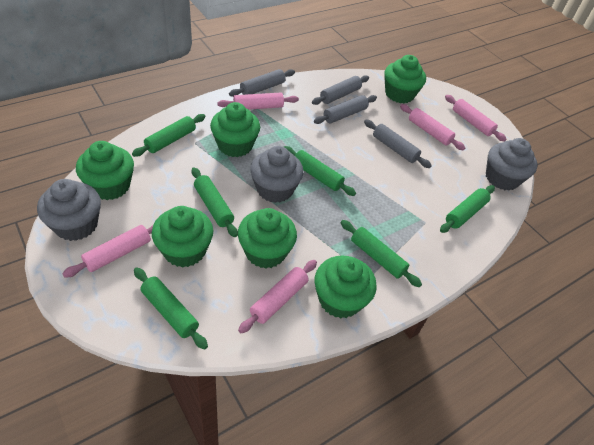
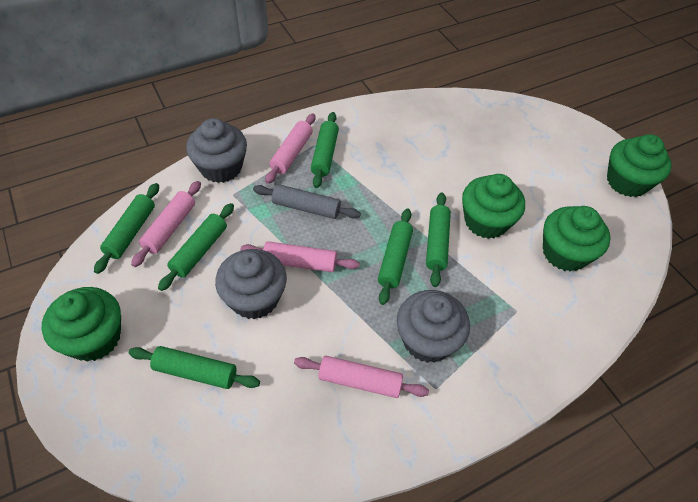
green cupcake: 6 -> 4
grey rolling pin: 4 -> 1
pink rolling pin: 5 -> 4

